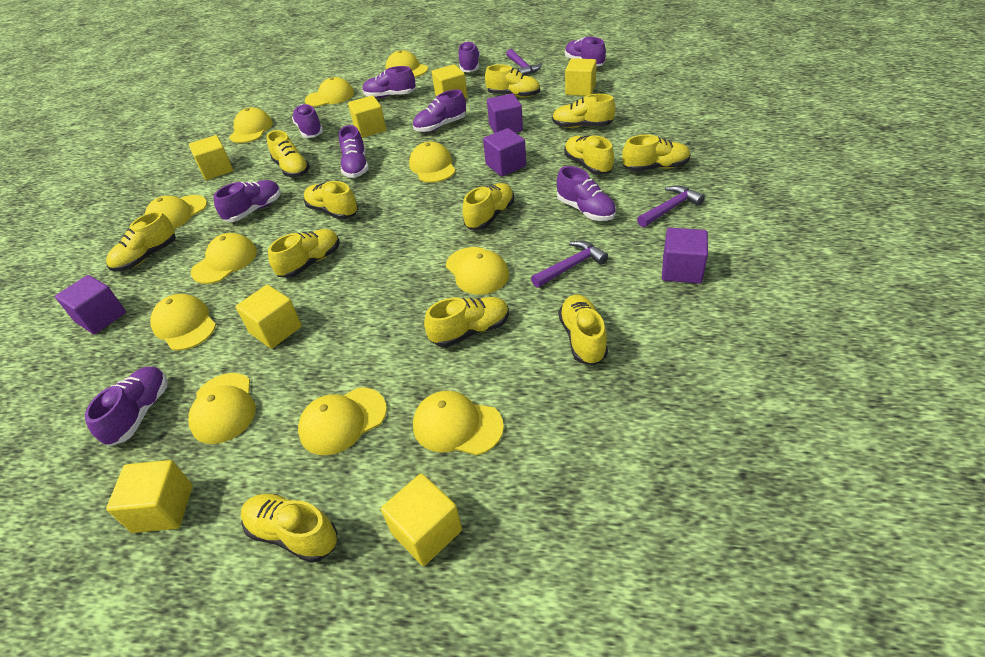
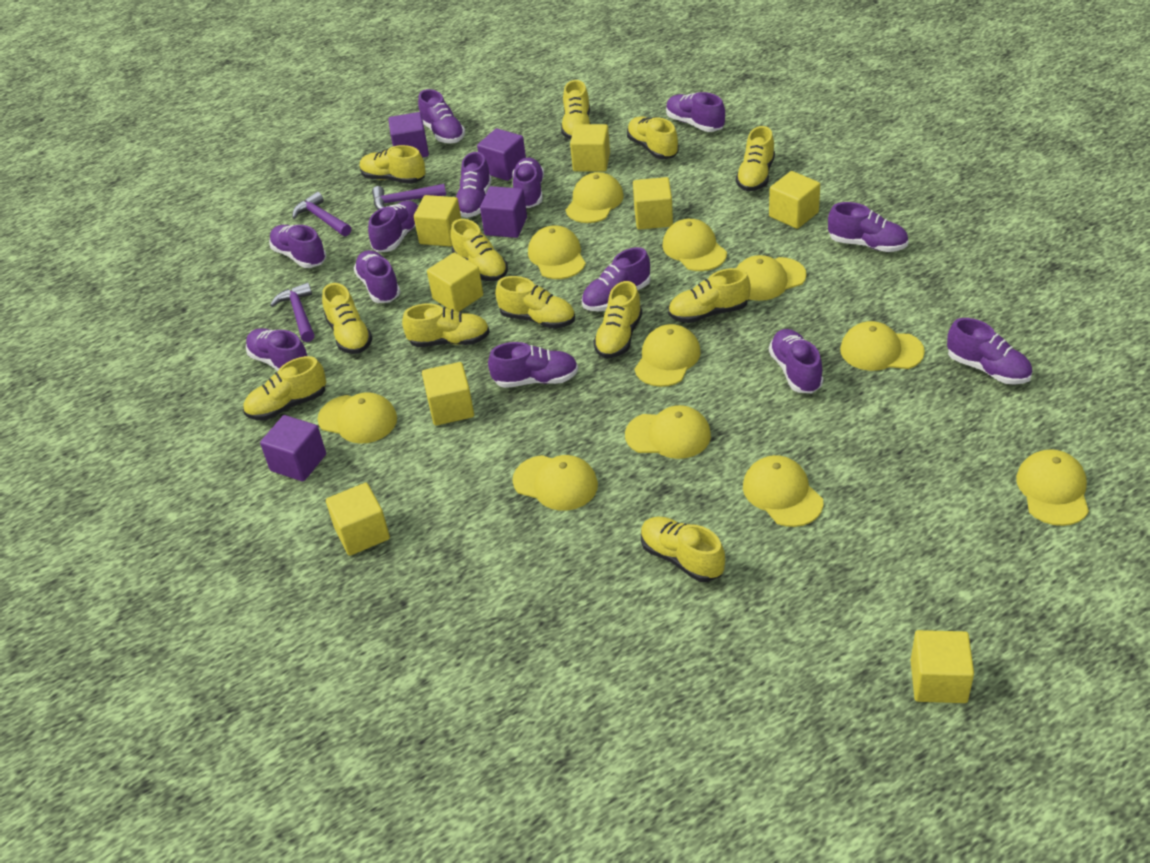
purple shoe: 9 -> 13
yellow cube: 7 -> 8

